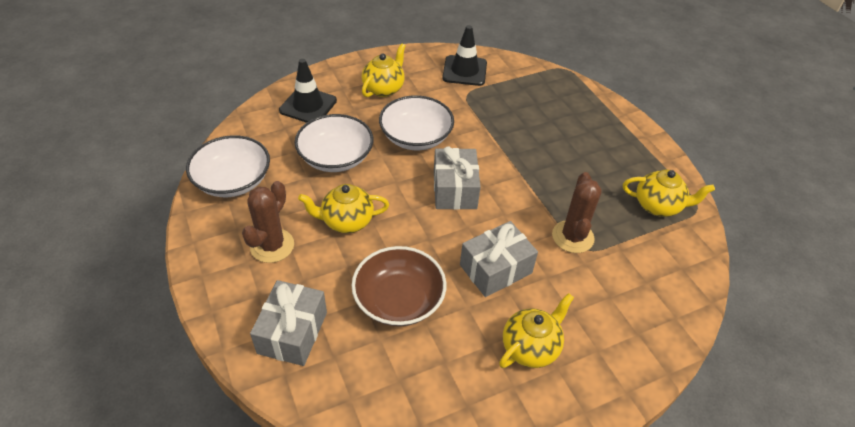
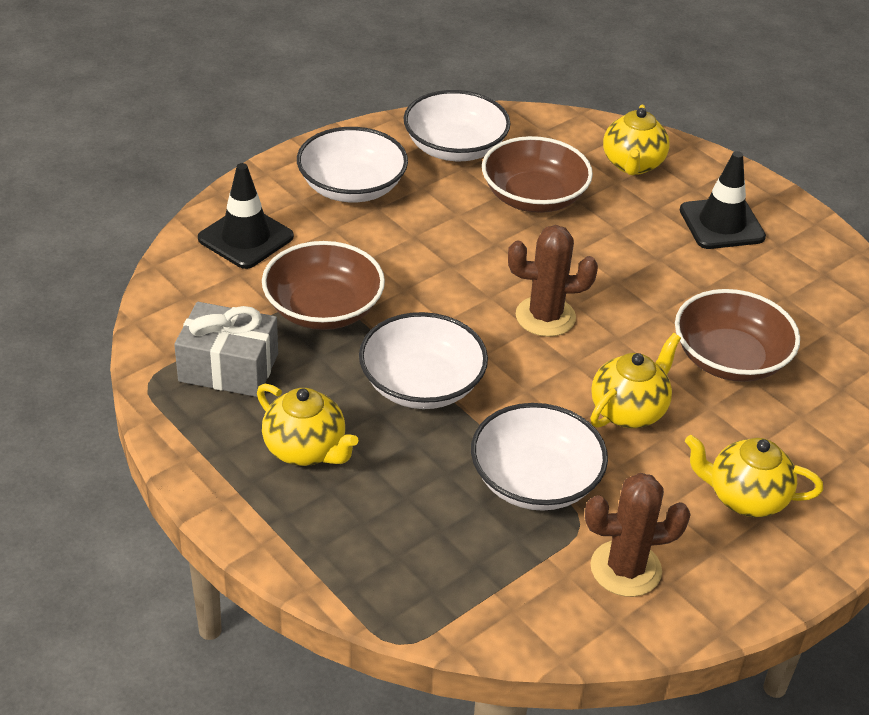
brown bowl: 1 -> 3
grey gift: 3 -> 1
white bowl: 3 -> 4

